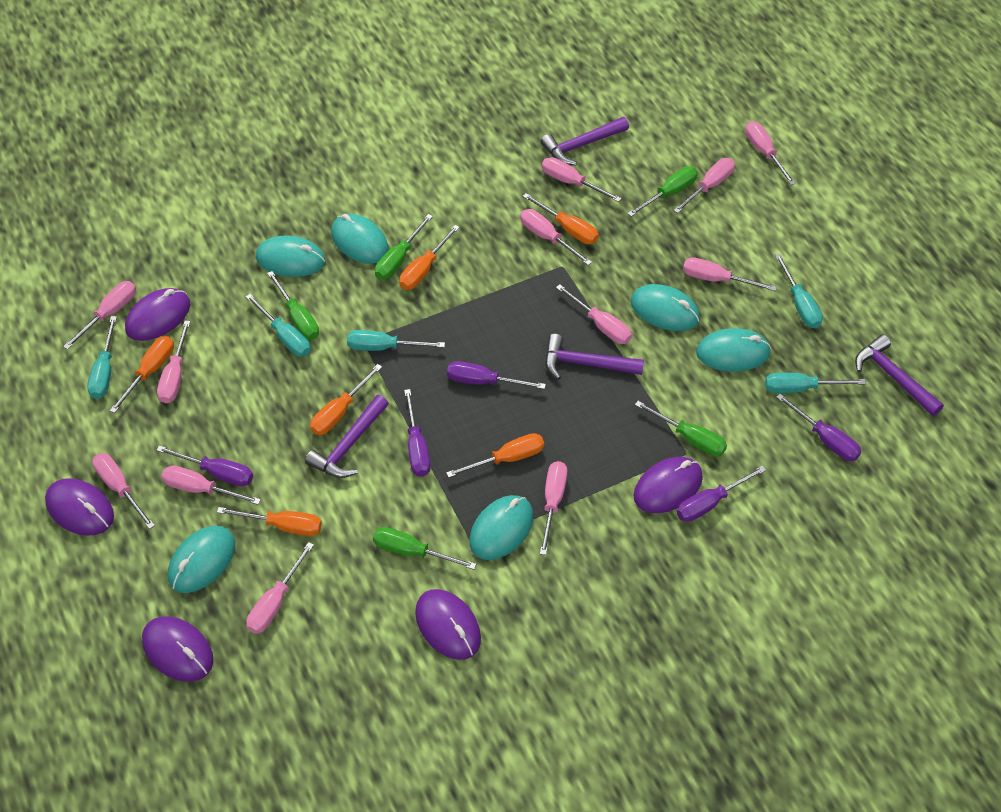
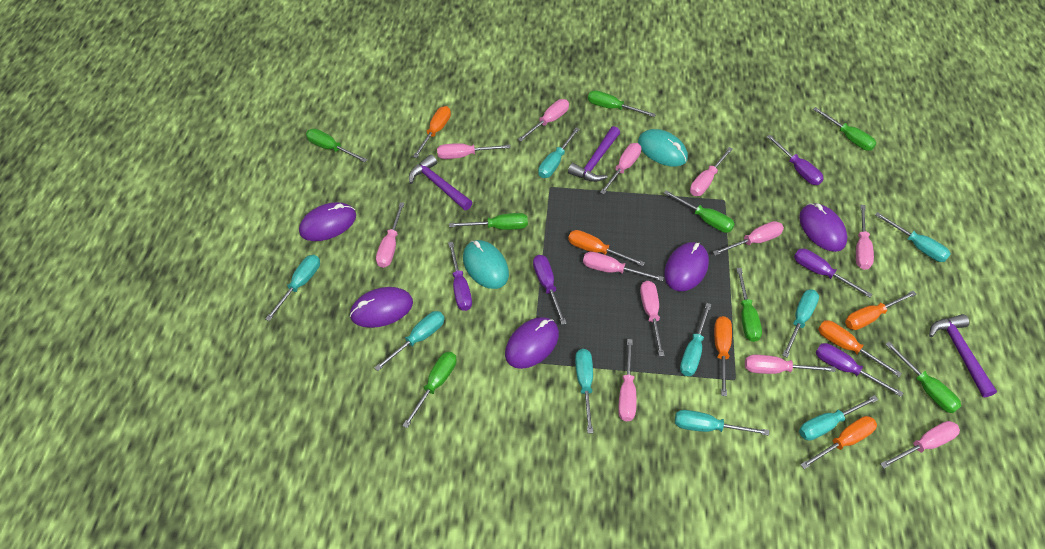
green screwdriver: 5 -> 8
purple hammer: 4 -> 3
turquoise mouse: 6 -> 2
turquoise screwdriver: 5 -> 9

